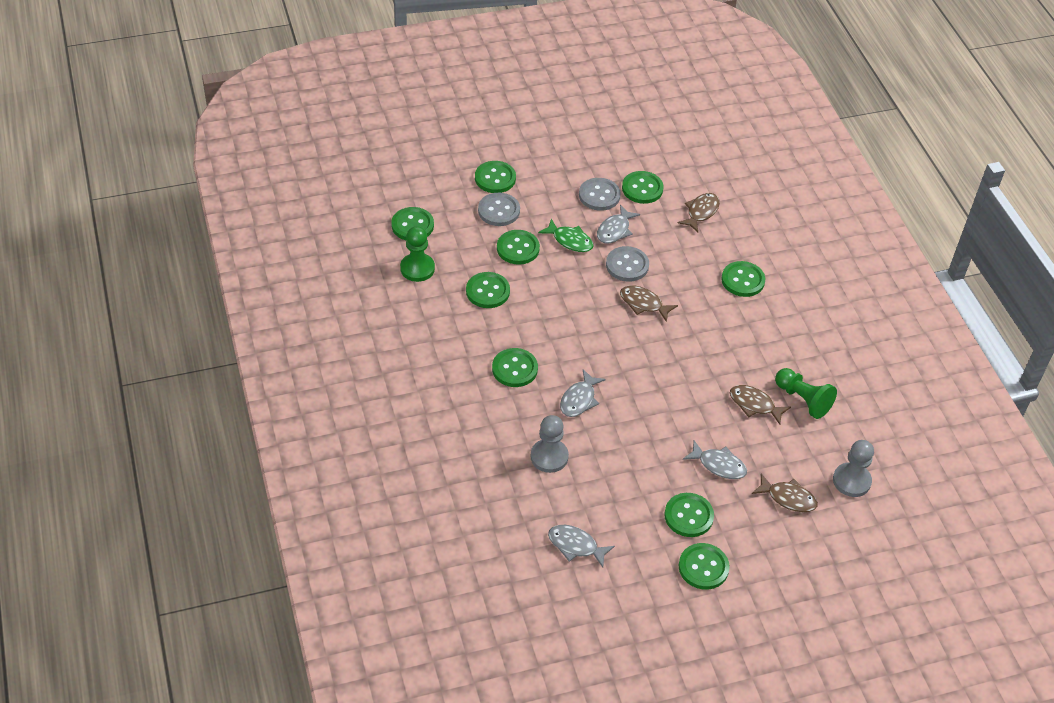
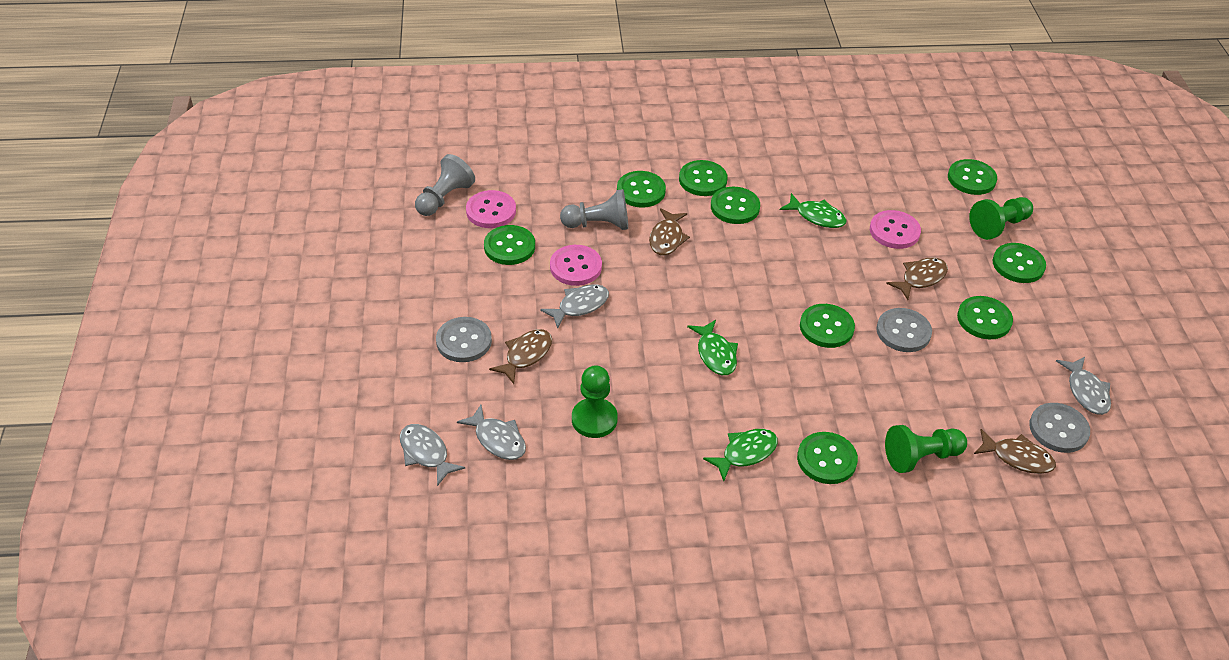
green fish: 1 -> 3
green pawn: 2 -> 3
pink button: 0 -> 3

